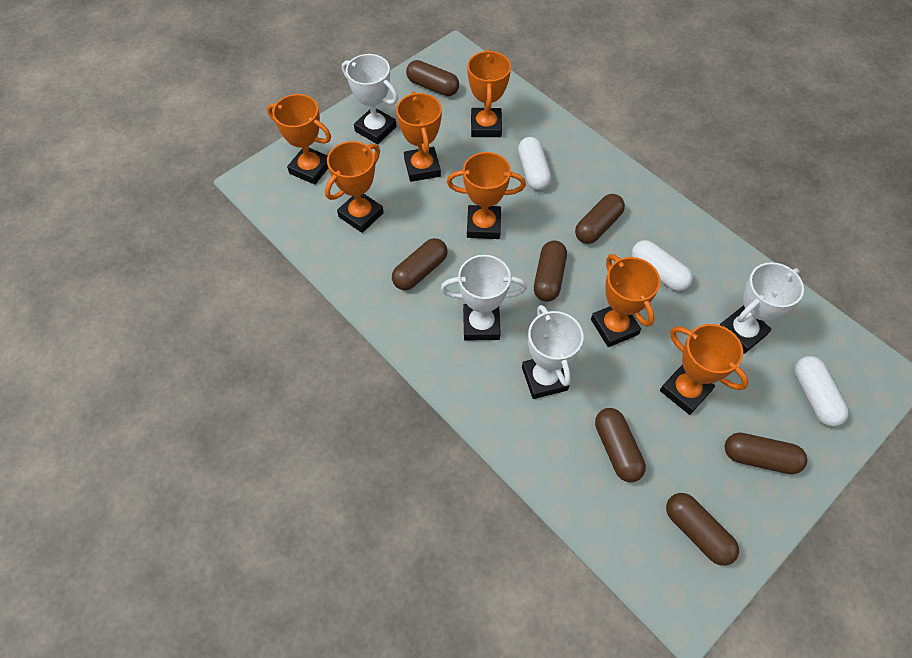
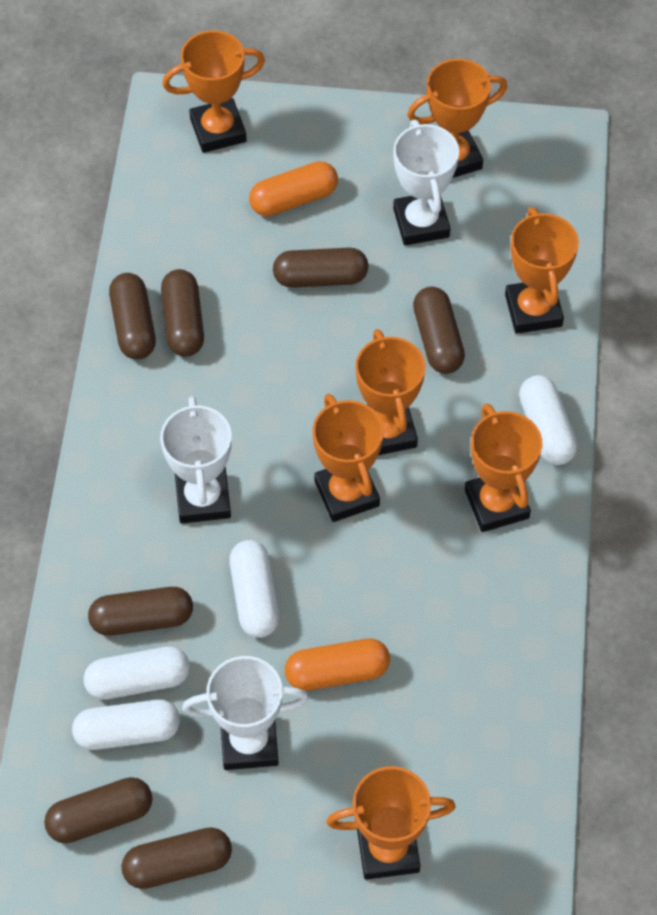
orange capsule: 0 -> 2
white capsule: 3 -> 4
white trophy: 4 -> 3

